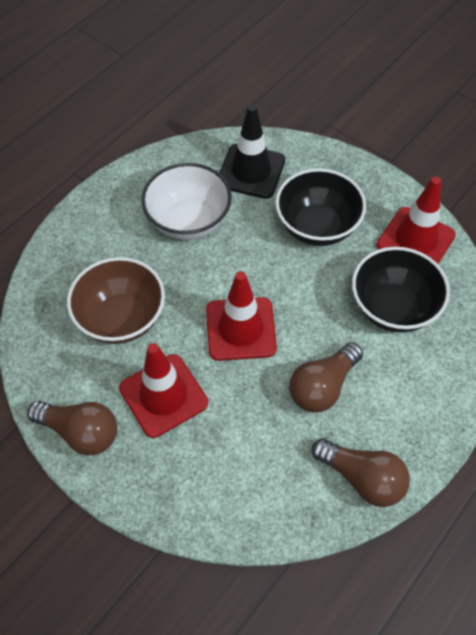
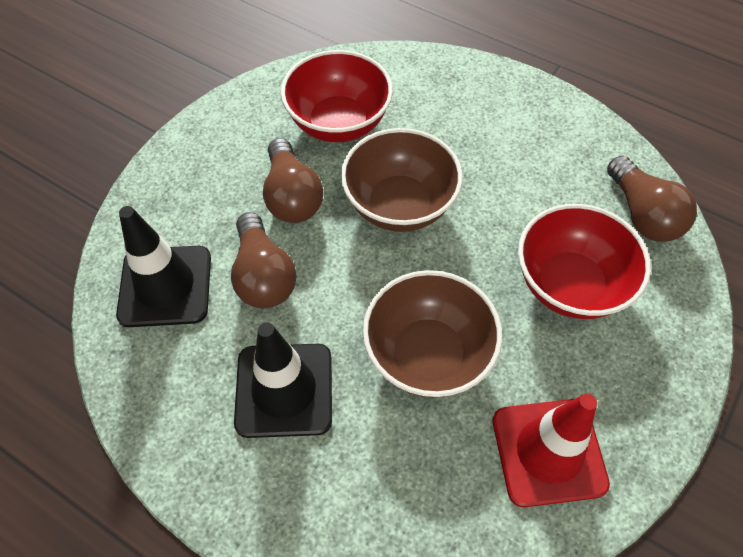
black bowl: 2 -> 0
black traffic cone: 1 -> 2
brown bowl: 1 -> 2
red bowl: 0 -> 2
red traffic cone: 3 -> 1
white bowl: 1 -> 0

